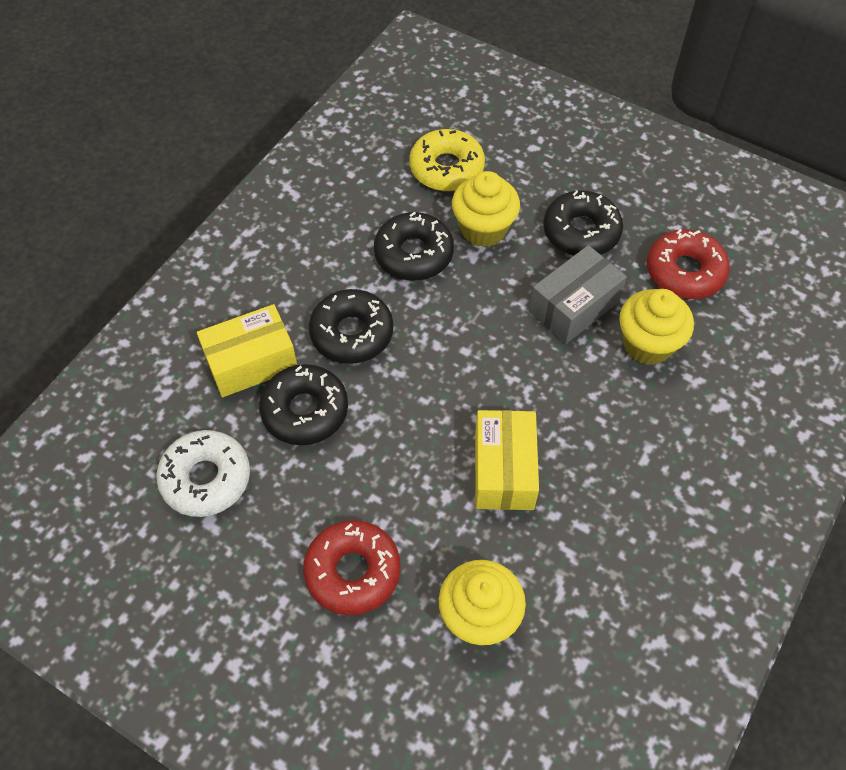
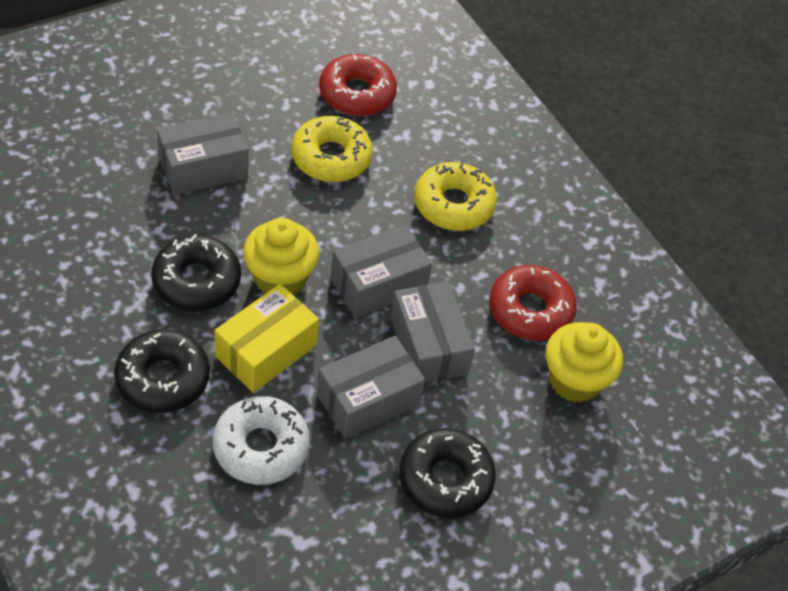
black donut: 4 -> 3
grey box: 1 -> 4
yellow box: 2 -> 1
yellow cupcake: 3 -> 2
yellow donut: 1 -> 2

